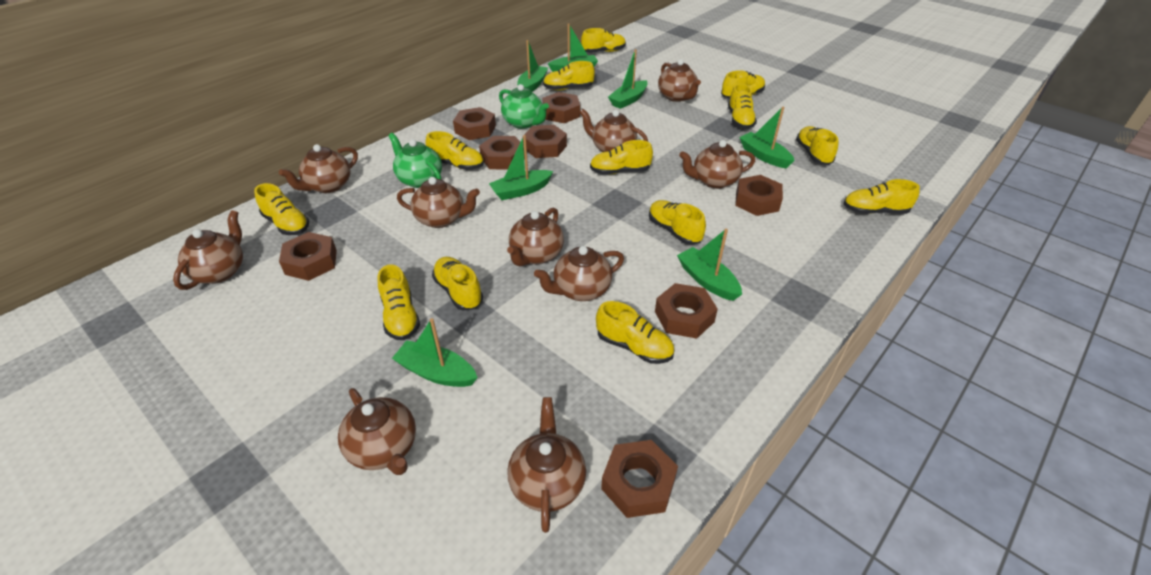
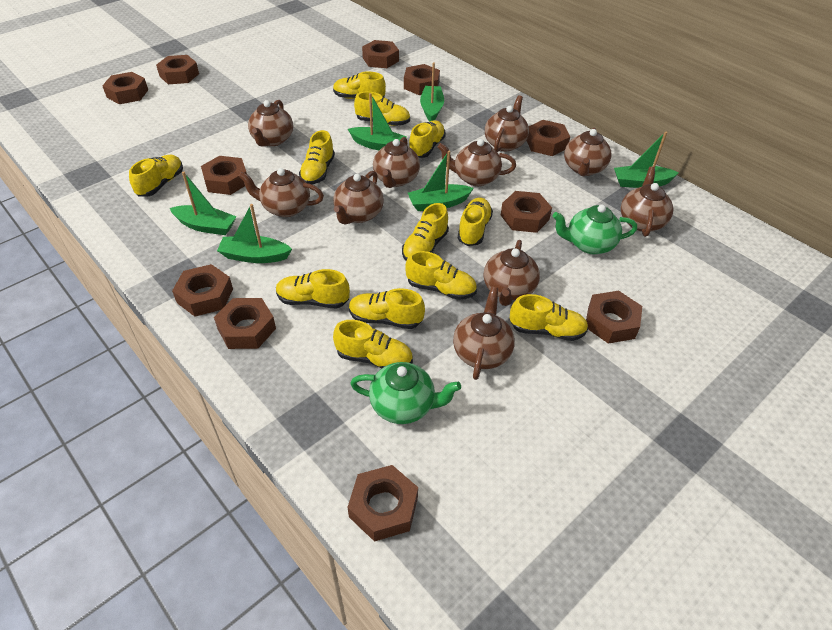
brown nut: 8 -> 11
green boat: 7 -> 6
yellow shoe: 13 -> 12

